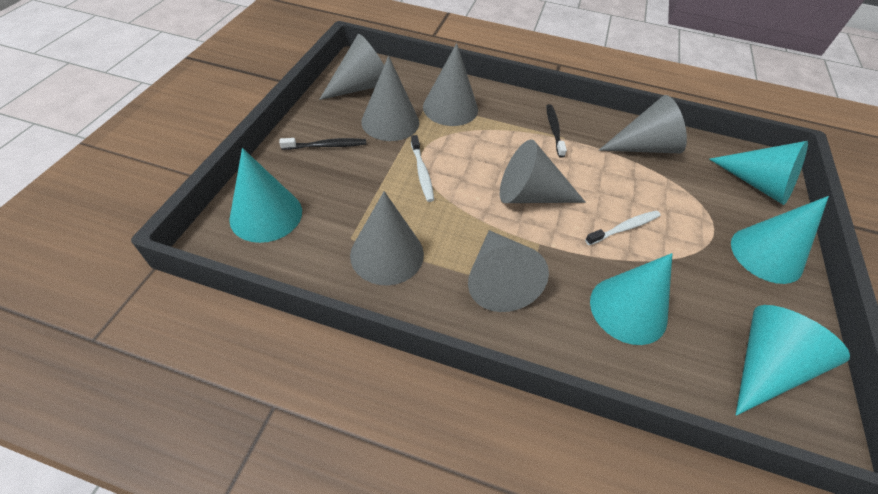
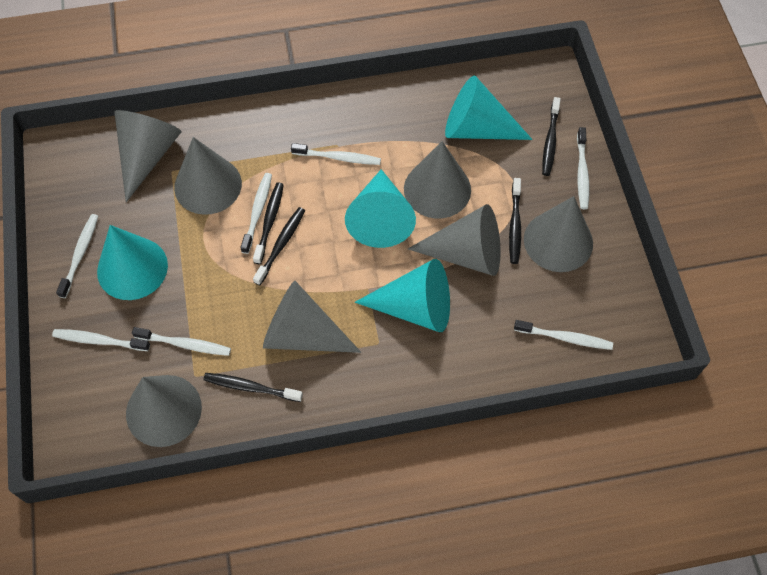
black toothbrush: 2 -> 5
turquoise cone: 5 -> 4
white toothbrush: 2 -> 7

